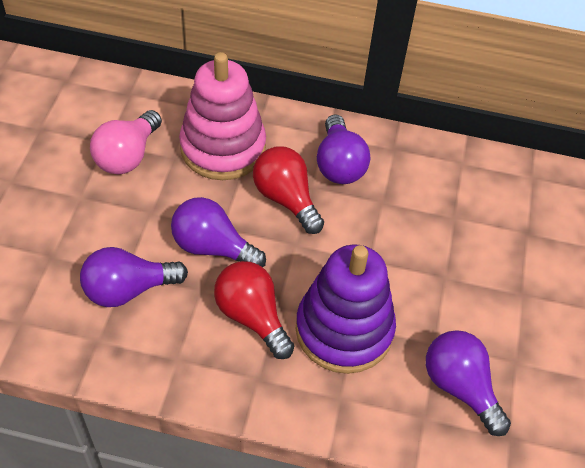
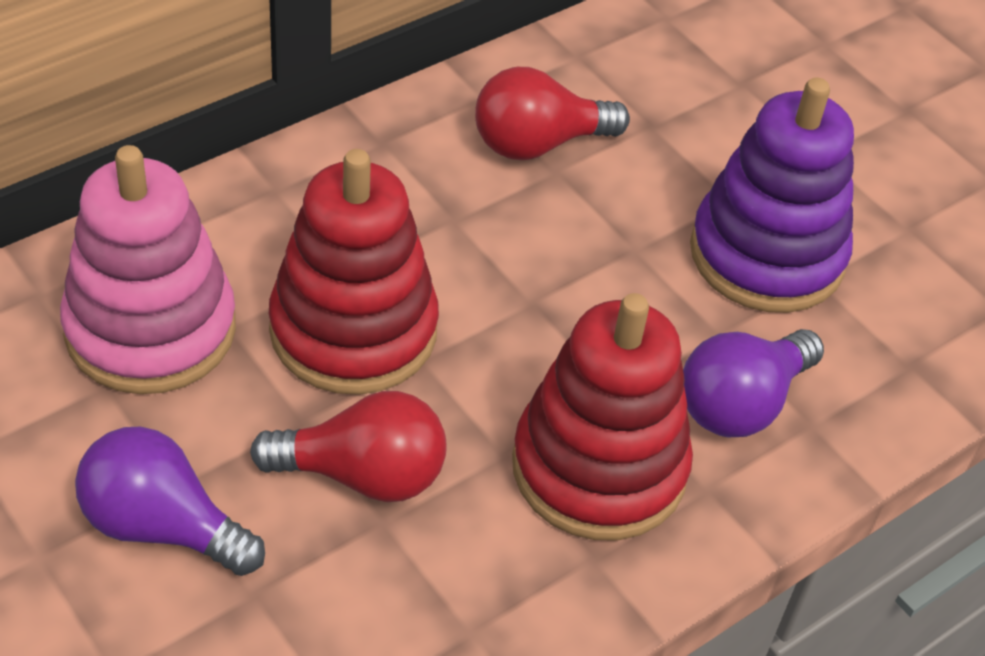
pink light bulb: 1 -> 0
purple light bulb: 4 -> 2
red stacking toy: 0 -> 2

